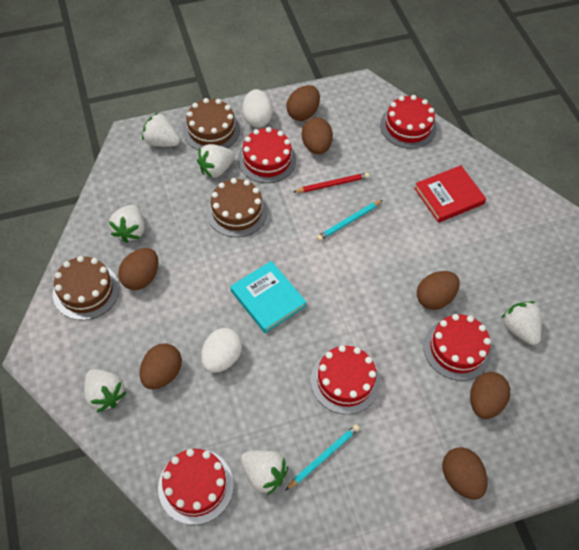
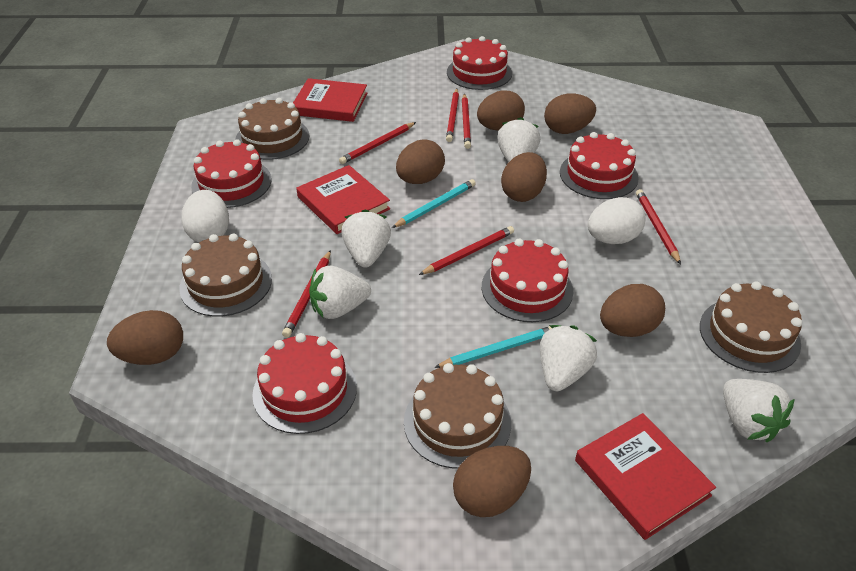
brown cake: 3 -> 4
red book: 1 -> 3
red pencil: 1 -> 6
turquoise book: 1 -> 0
white strawberry: 6 -> 5

